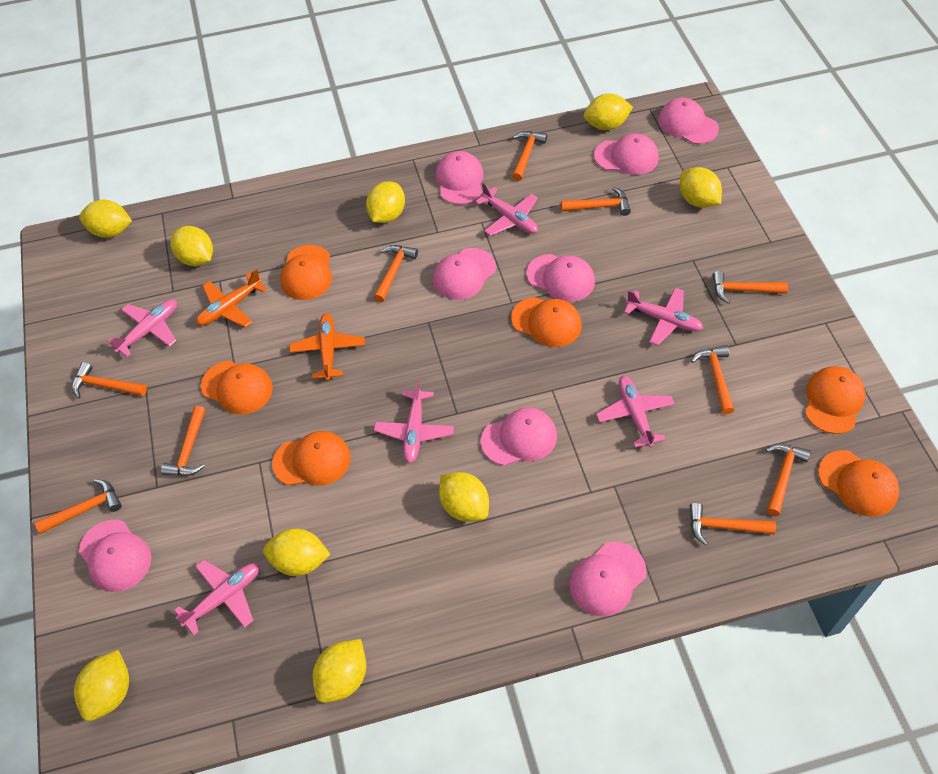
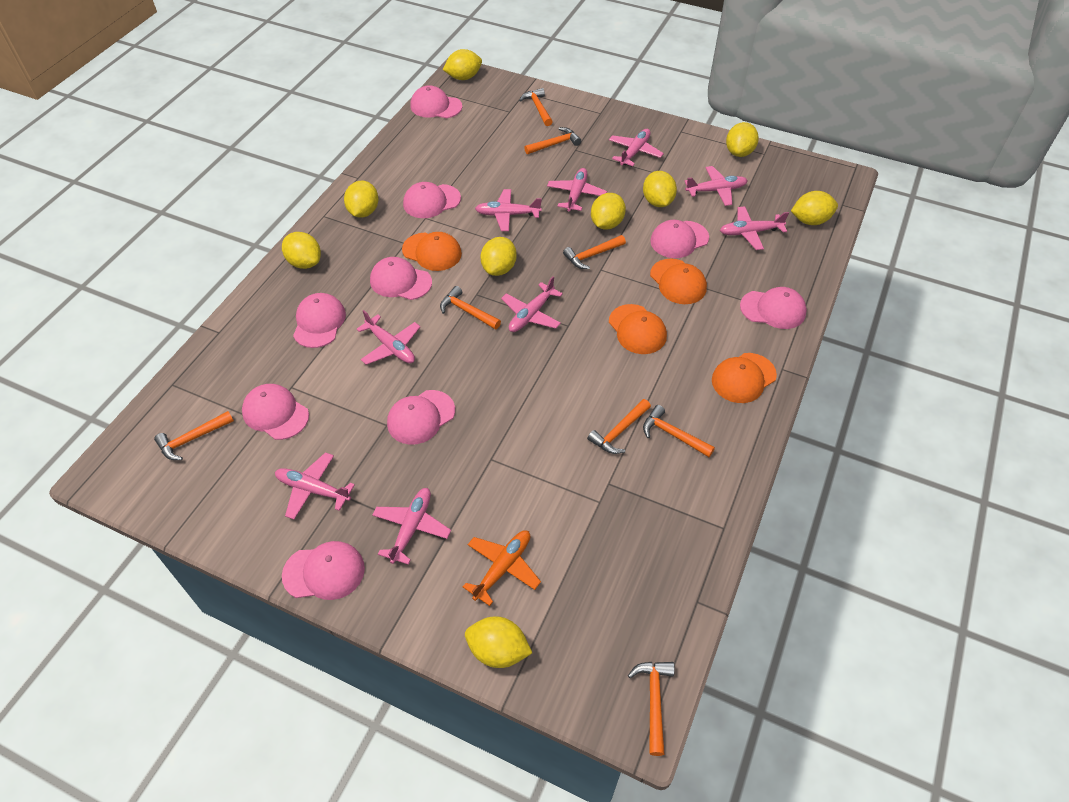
orange cap: 6 -> 4
orange hammer: 10 -> 8
orange plane: 2 -> 1
pink cap: 8 -> 9
pink plane: 6 -> 9

